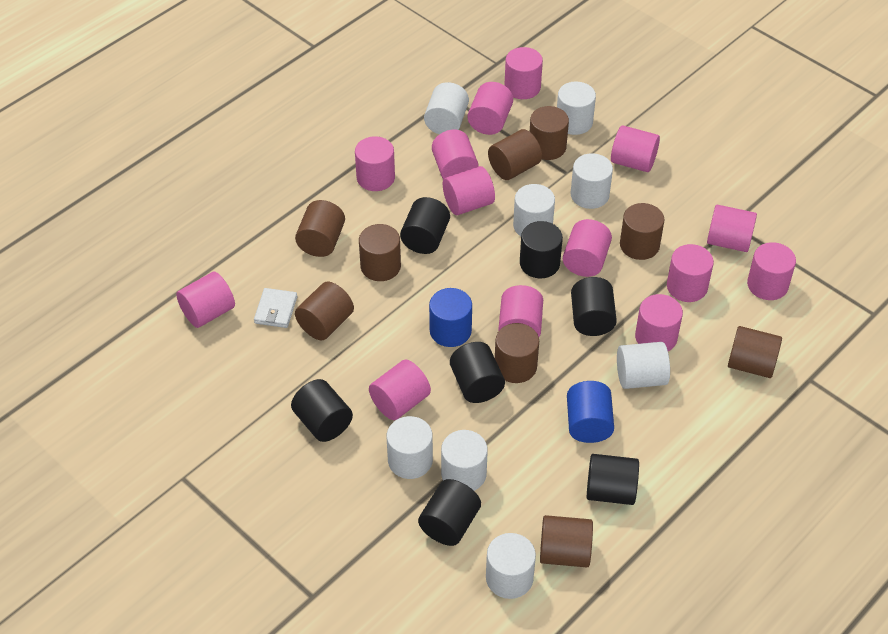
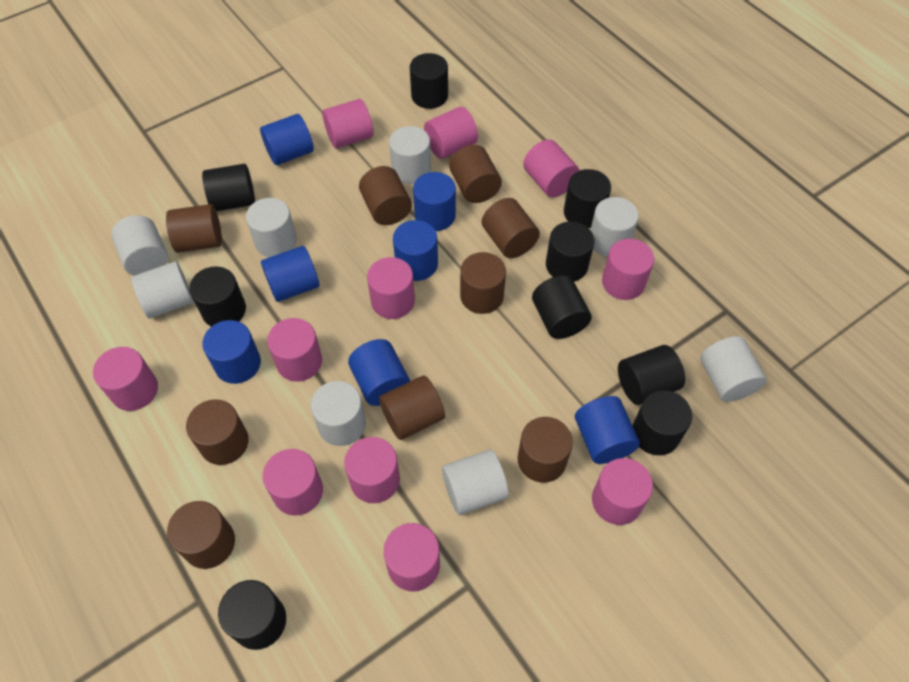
black cylinder: 7 -> 9
blue cylinder: 2 -> 7
pink cylinder: 14 -> 11
white wallet: 1 -> 0

